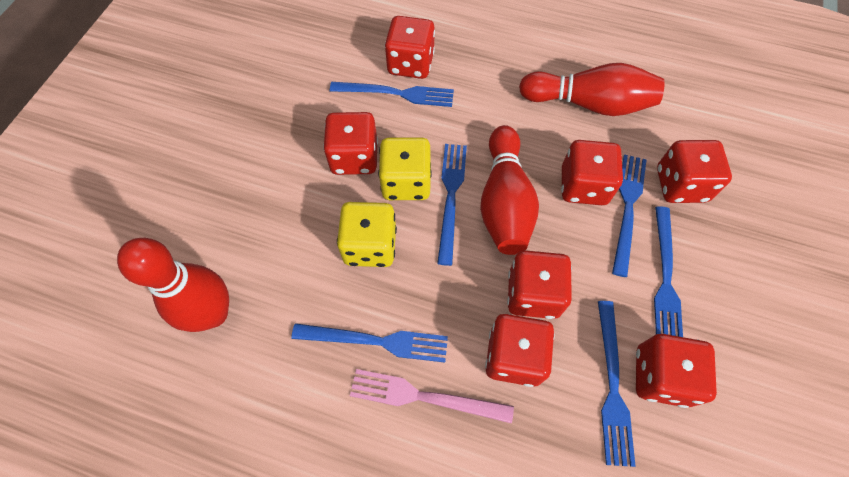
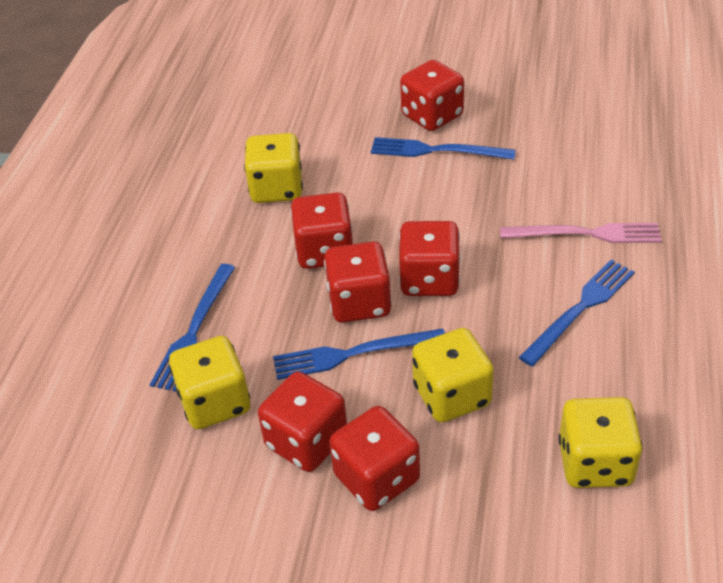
blue fork: 6 -> 4
red bowling pin: 3 -> 0
red dice: 7 -> 6
yellow dice: 2 -> 4

